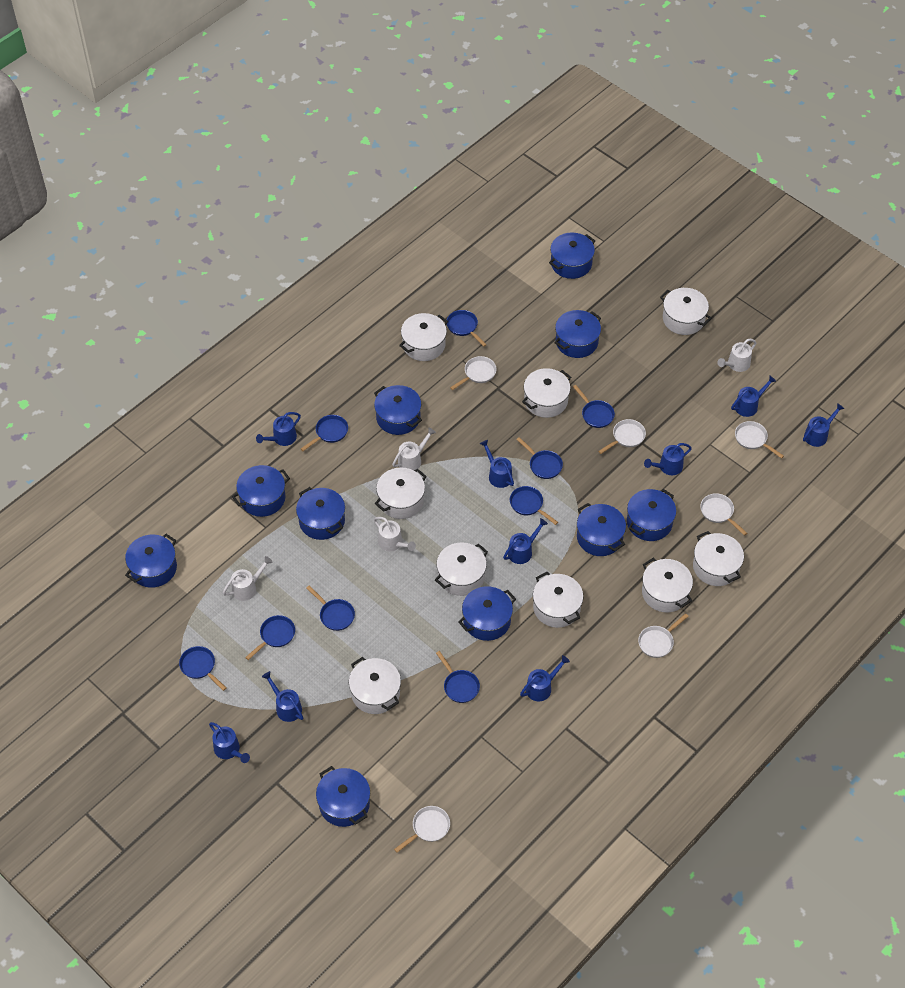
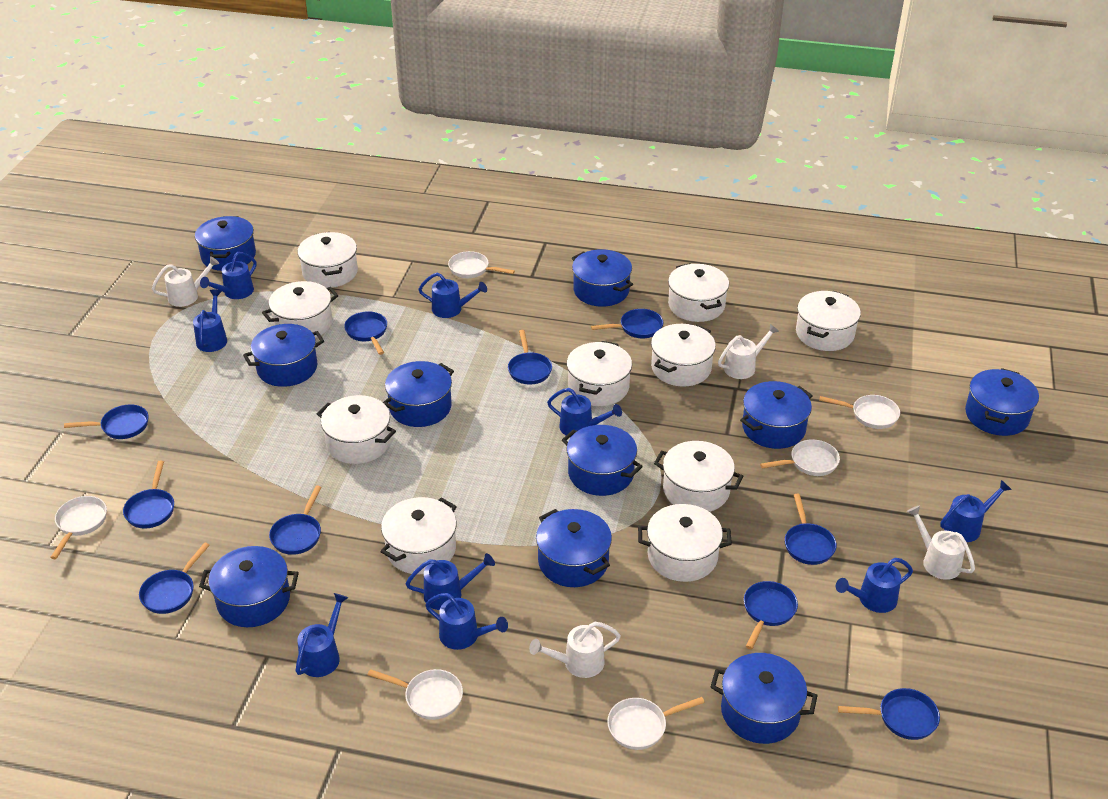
blue pan: 9 -> 10
white pot: 9 -> 10

